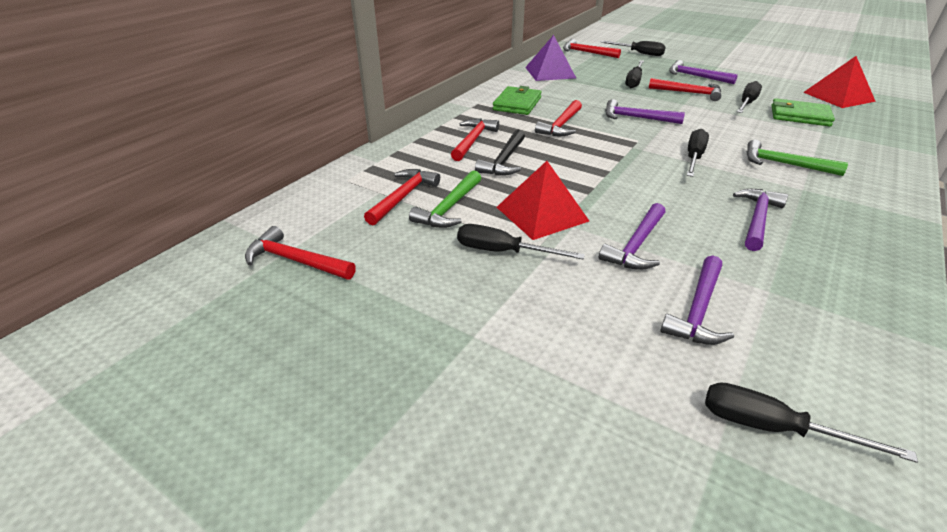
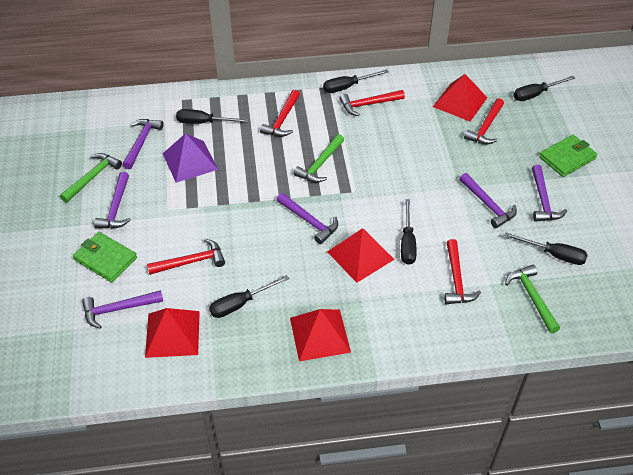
black hammer: 1 -> 0
green hammer: 2 -> 3
purple hammer: 5 -> 6
red hammer: 6 -> 5
red pyramid: 2 -> 4

